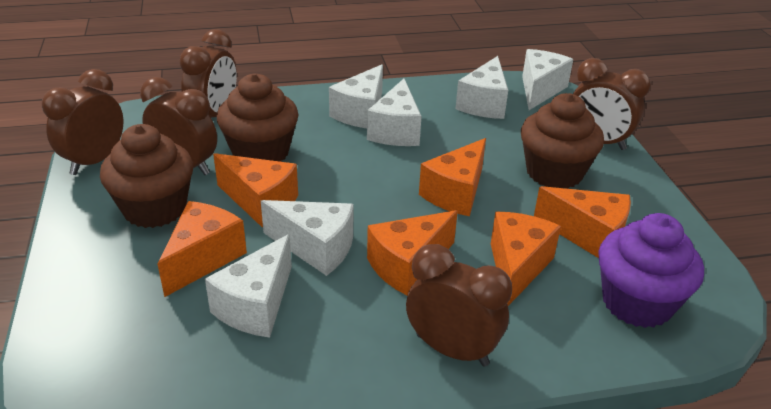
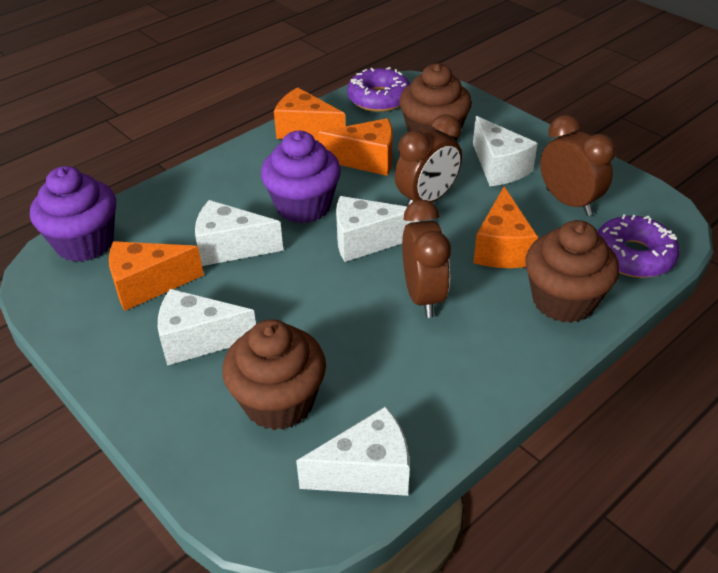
brown clock: 5 -> 3
orange cheese: 6 -> 4
purple cupcake: 1 -> 2
purple donut: 0 -> 2
white cheese: 6 -> 5

